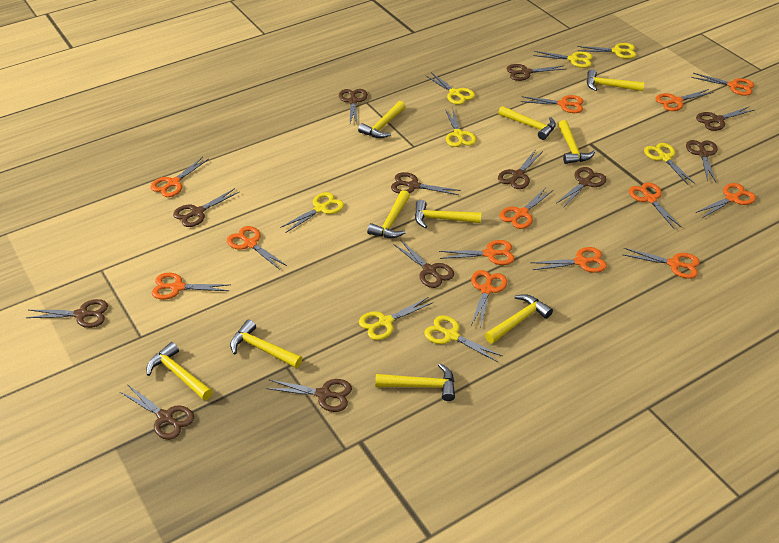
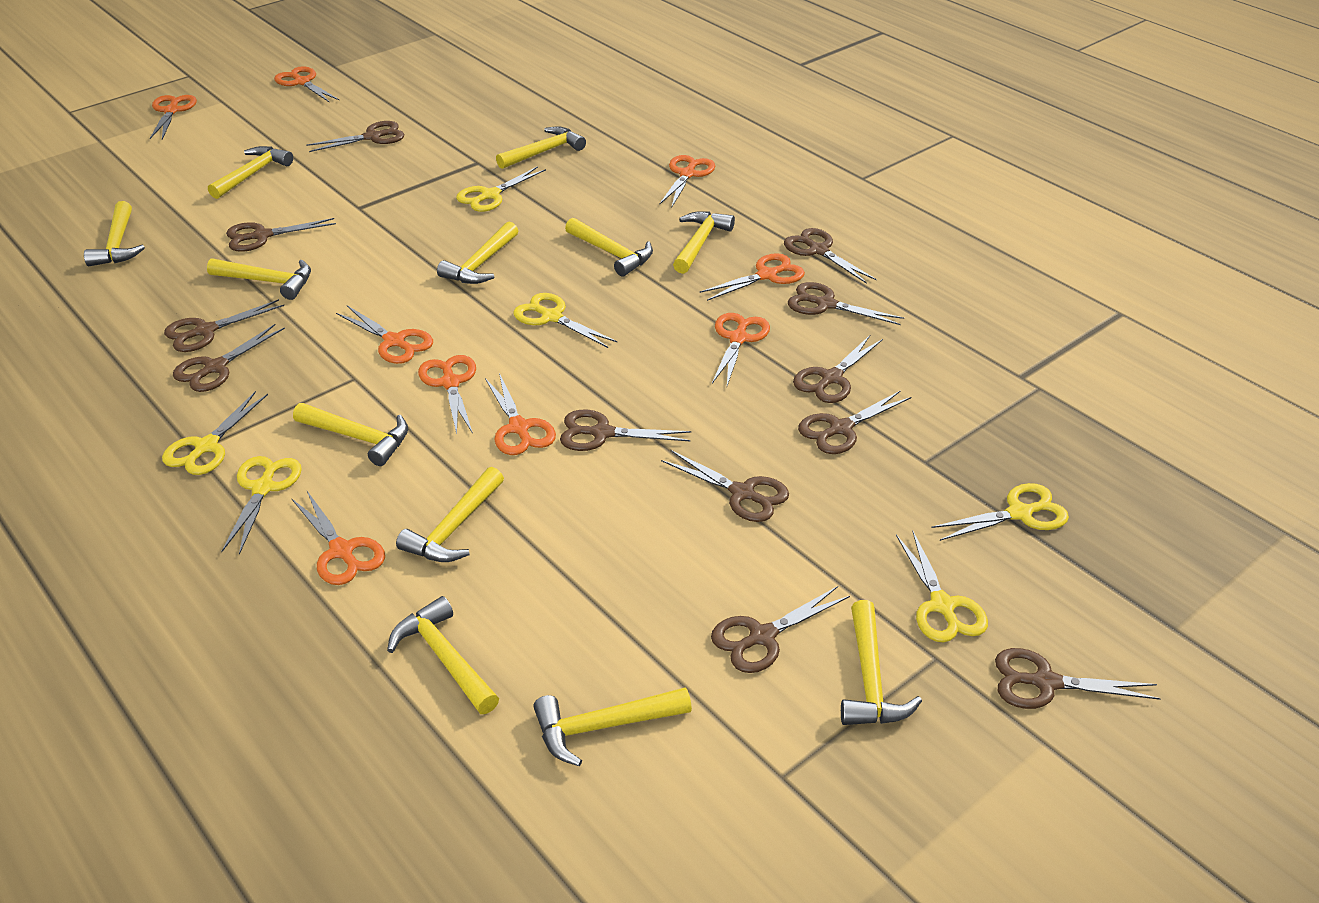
orange scissors: 13 -> 9
yellow hammer: 10 -> 12
yellow scissors: 8 -> 6

